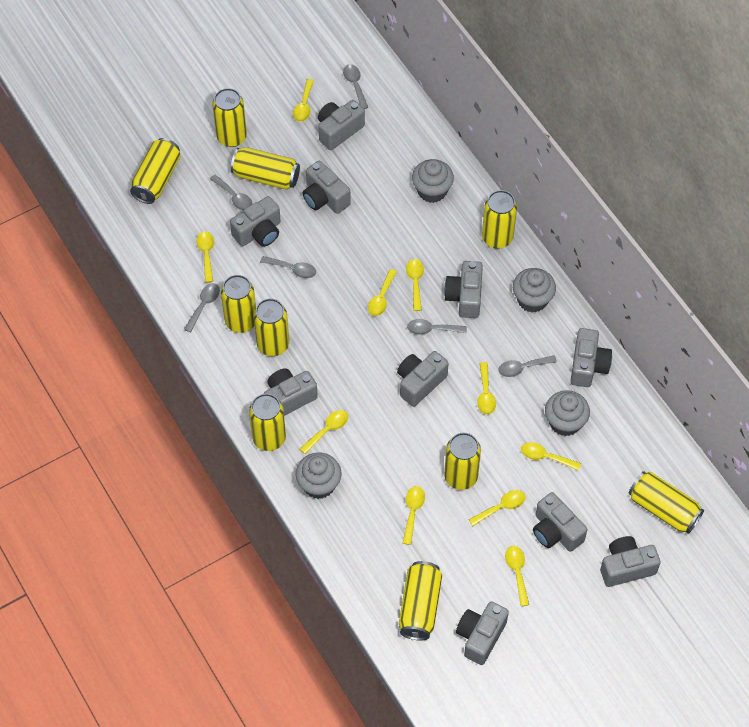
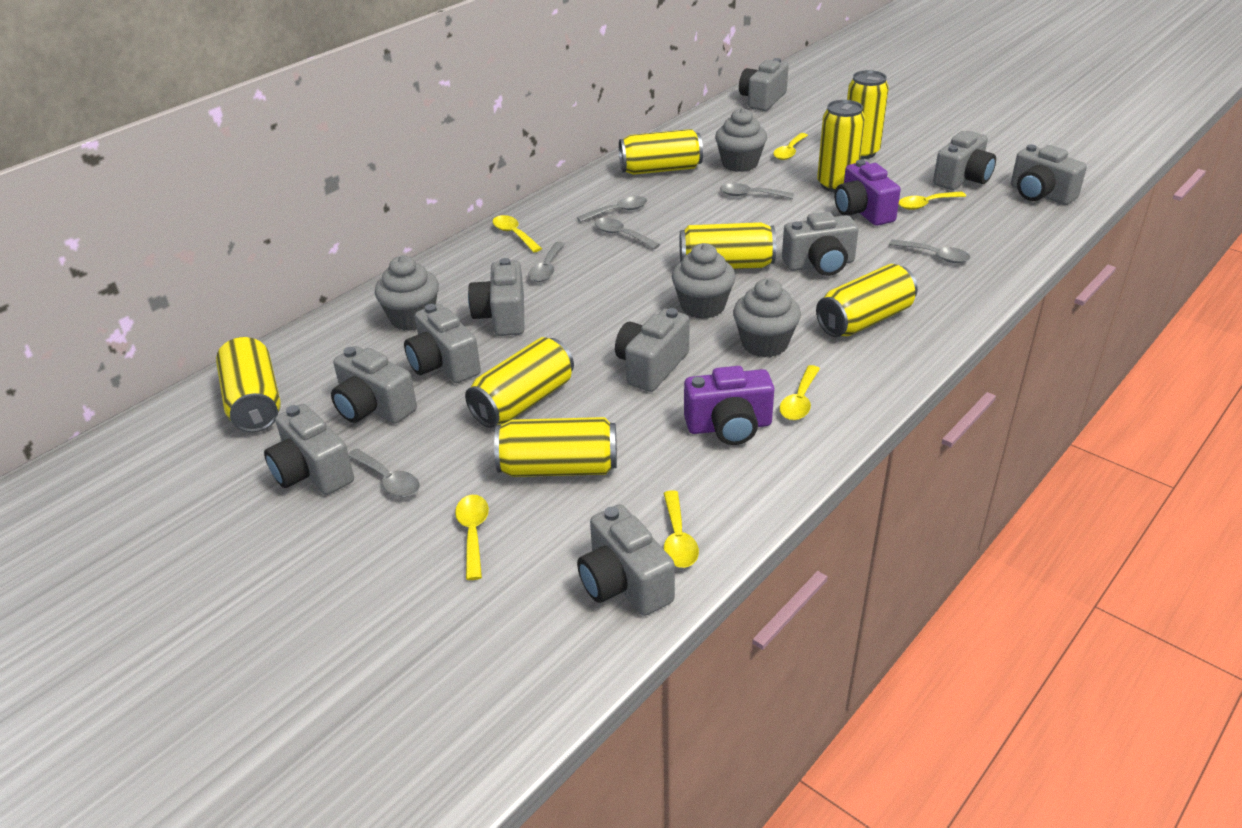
purple camera: 0 -> 2
yellow can: 10 -> 8
yellow spoon: 10 -> 6

